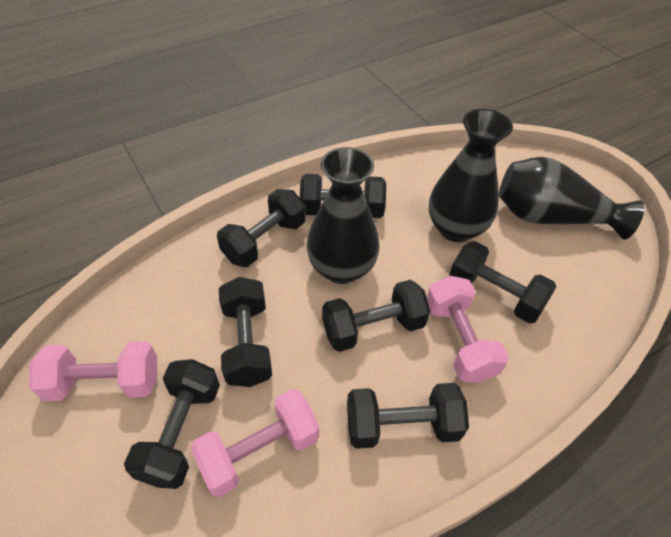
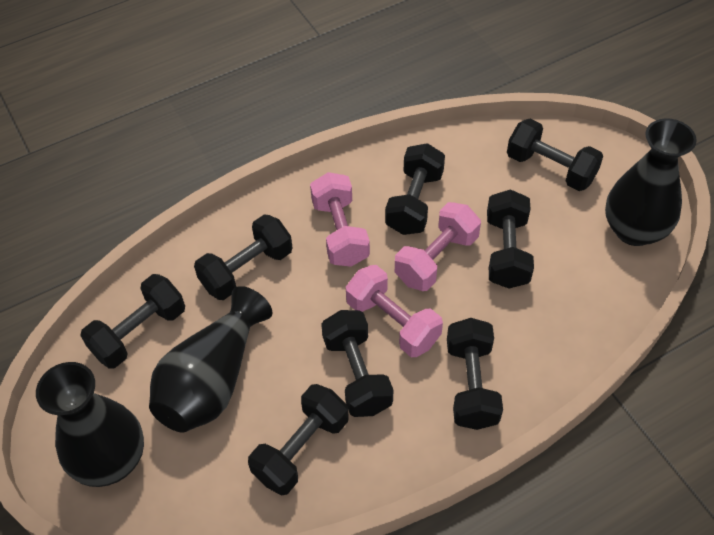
black dumbbell: 7 -> 8

